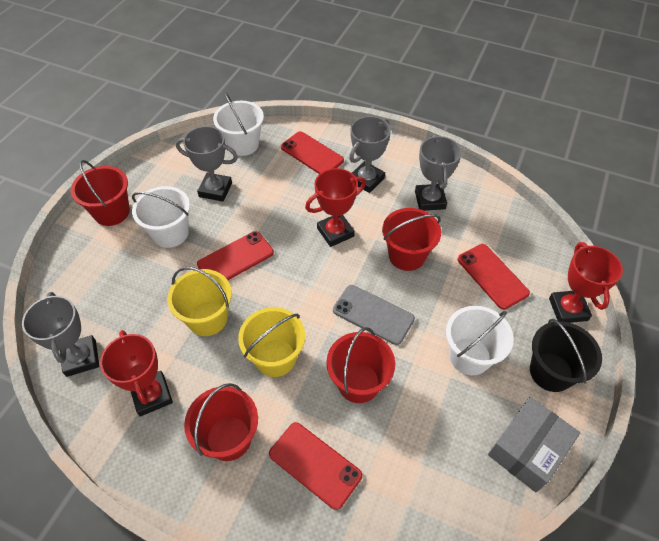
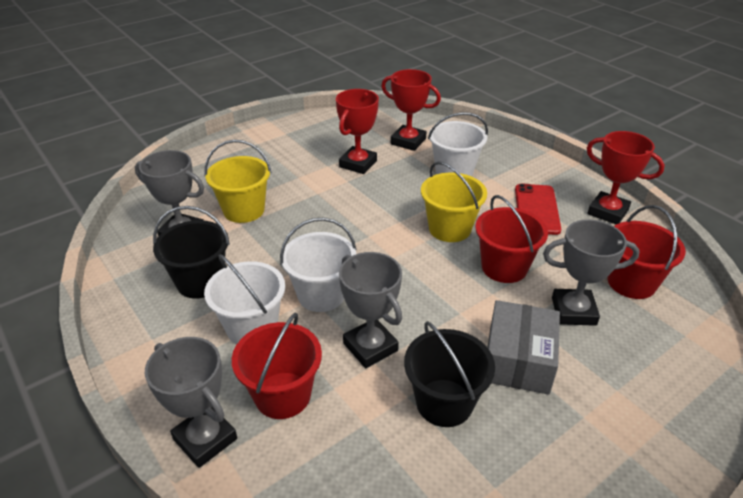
black bucket: 1 -> 2
grey phone: 1 -> 0
red bucket: 4 -> 3
red phone: 4 -> 1

